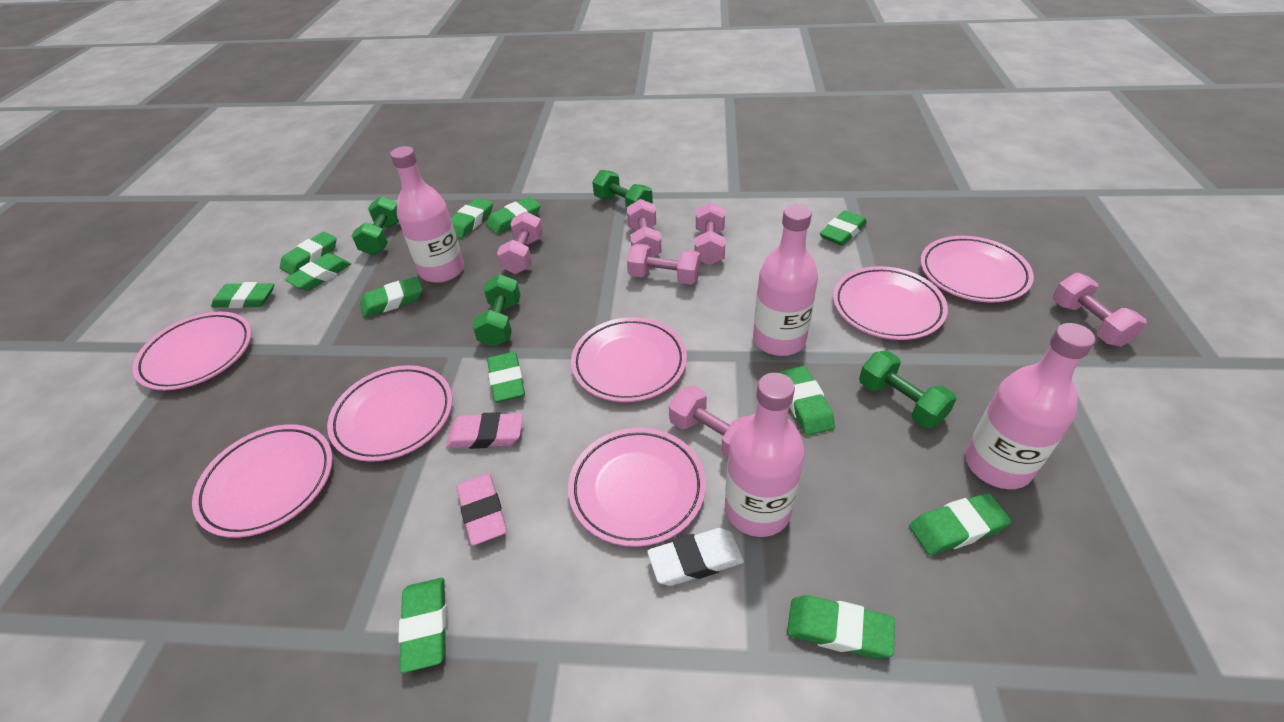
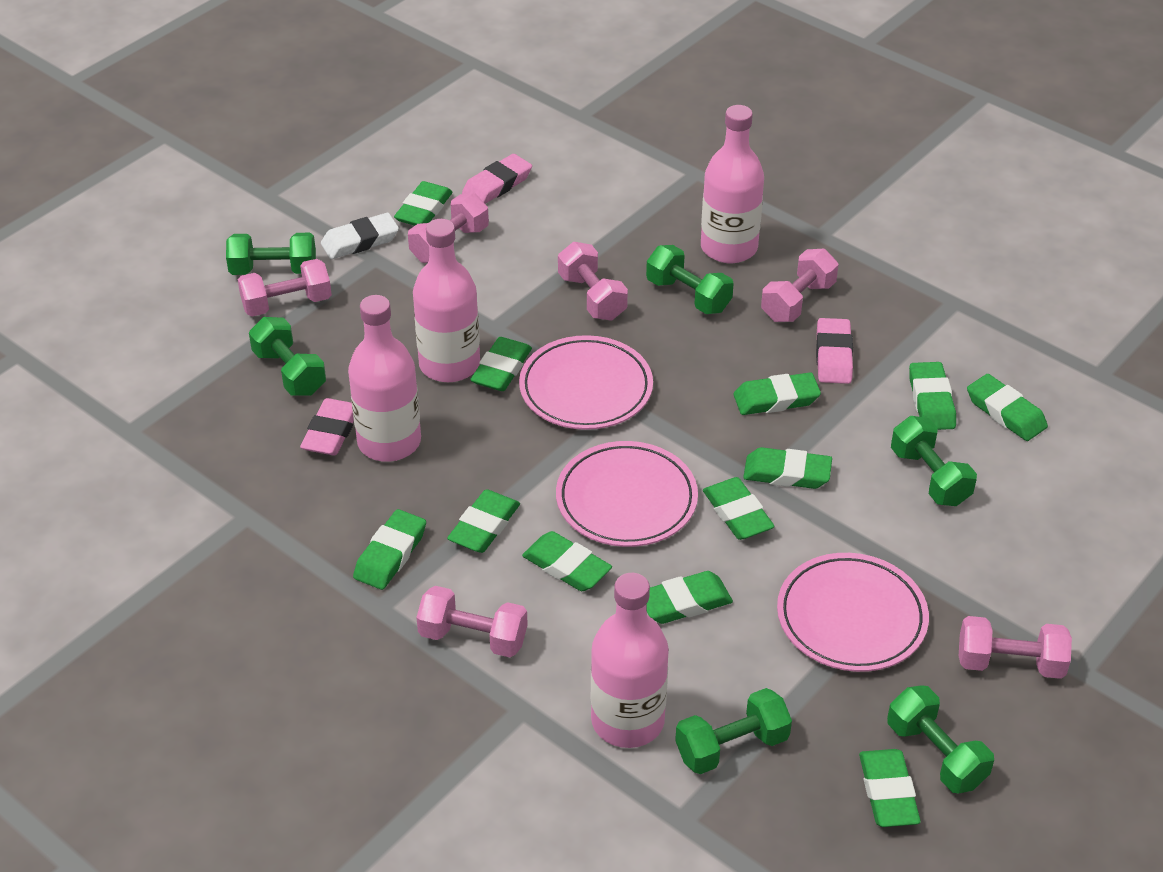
green dumbbell: 4 -> 6
pink eraser: 2 -> 3
pink plate: 7 -> 3

